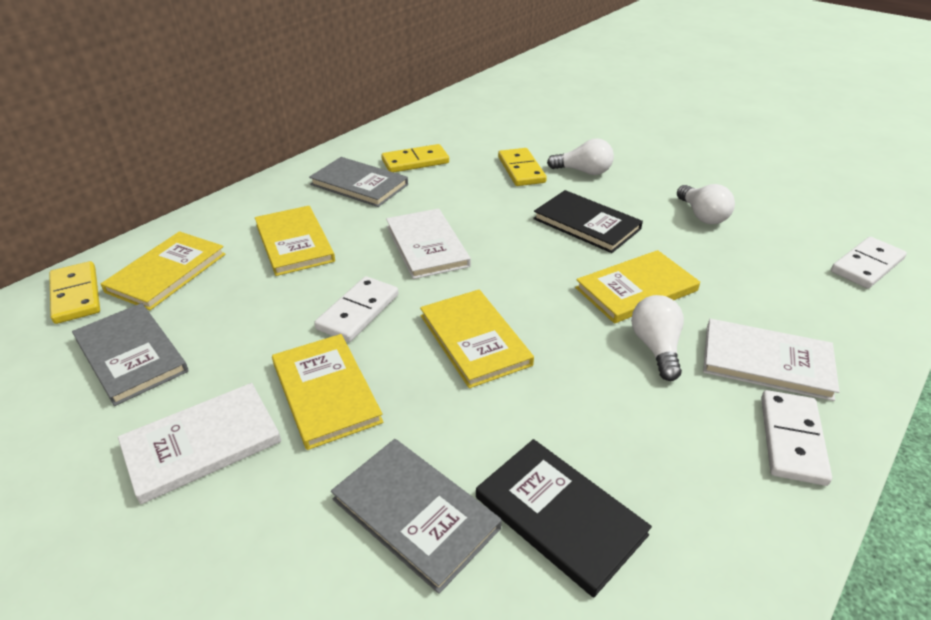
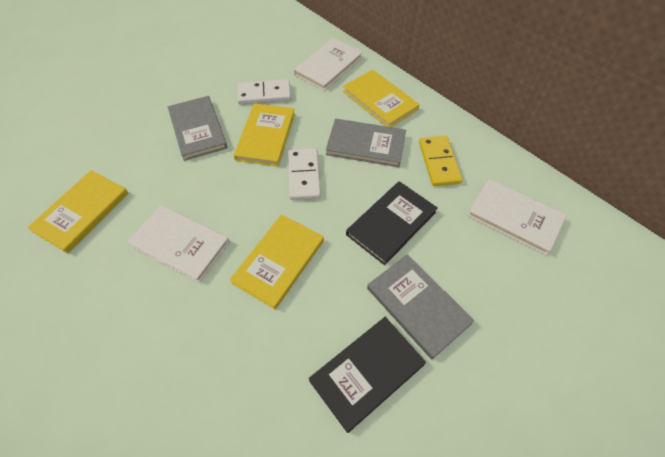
white domino: 3 -> 2
white light bulb: 3 -> 0
yellow book: 5 -> 4
yellow domino: 3 -> 1

